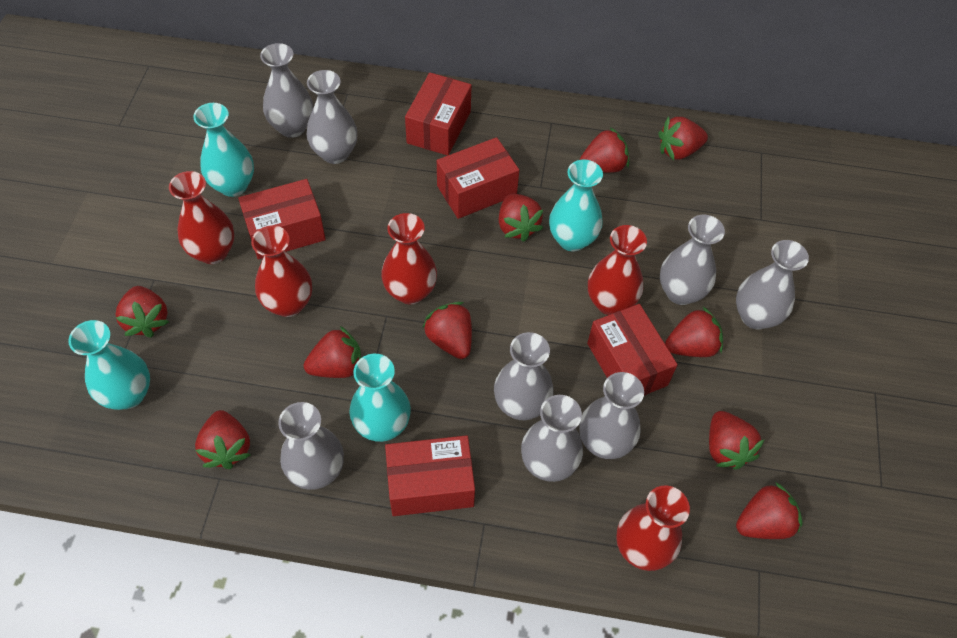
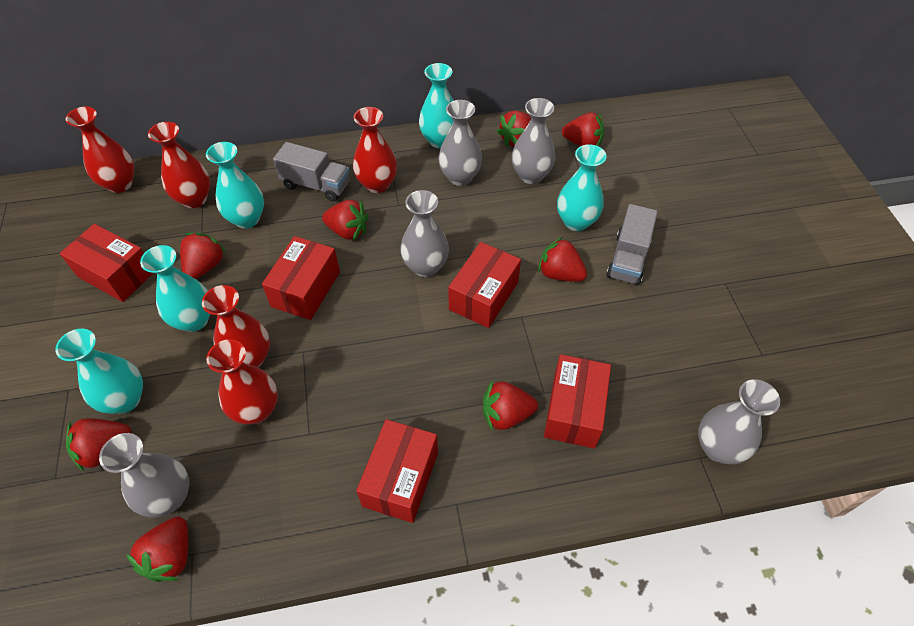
grey truck: 0 -> 2
grey vase: 8 -> 5
red strawberry: 10 -> 8
turquoise vase: 4 -> 5

